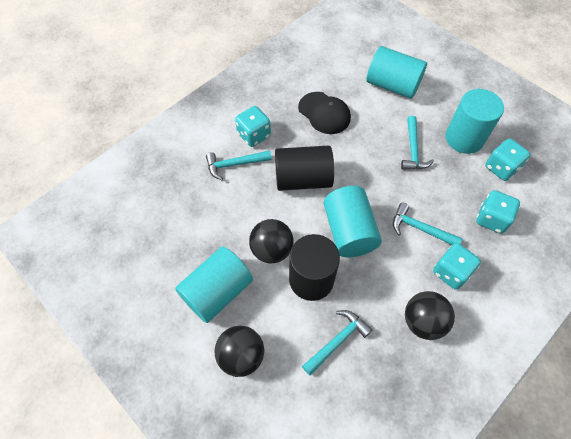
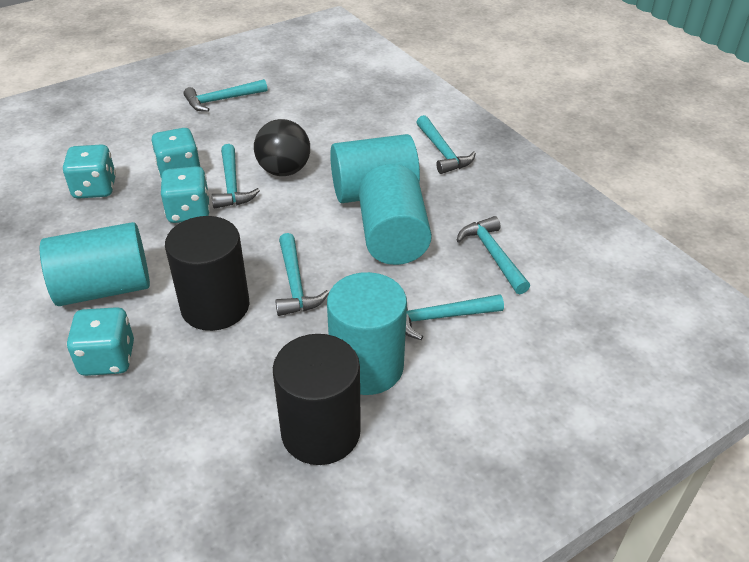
black ball: 3 -> 1
black cap: 1 -> 0
turquoise hammer: 4 -> 6

